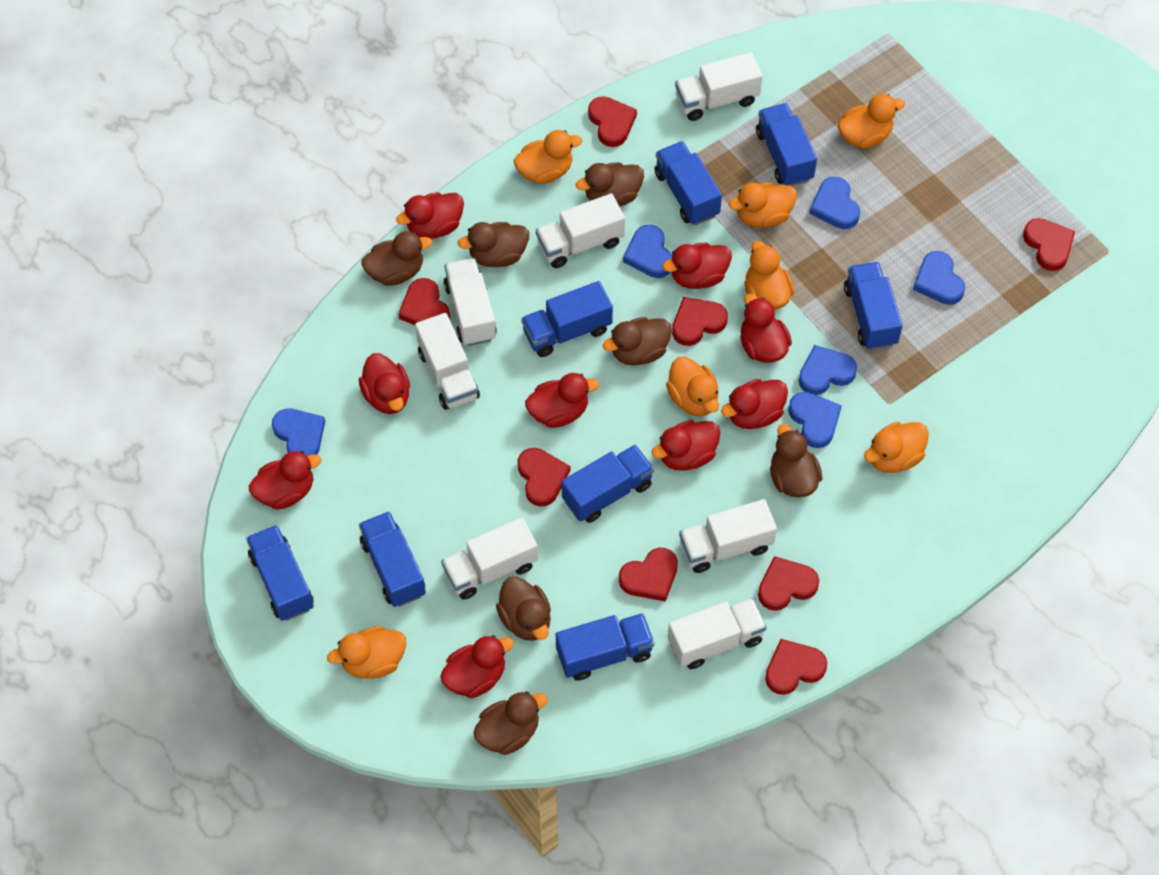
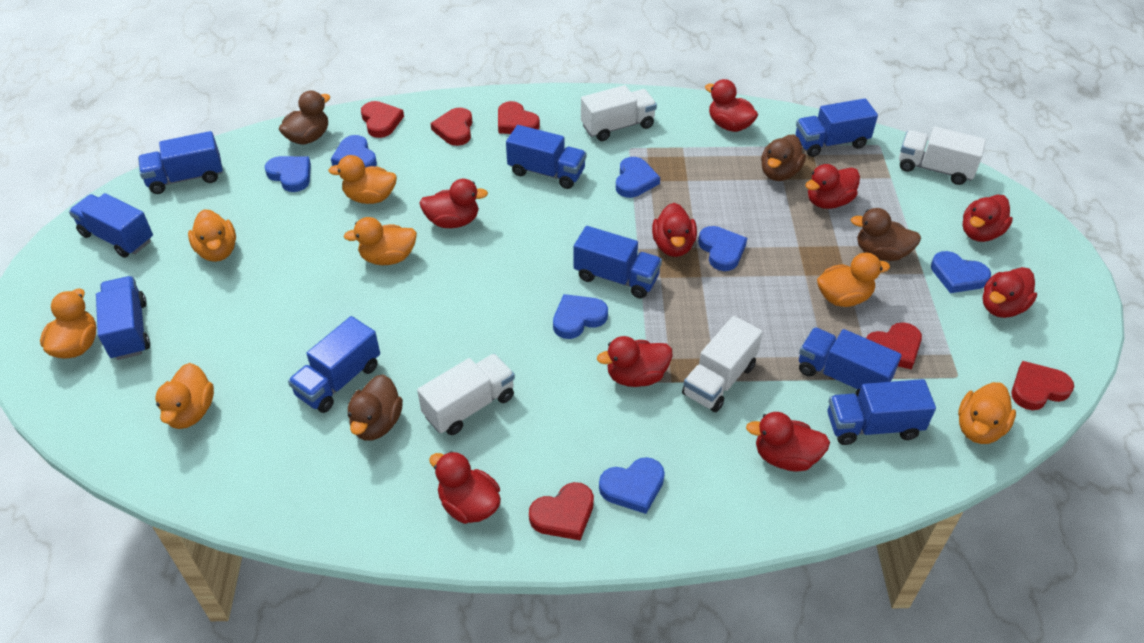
blue heart: 6 -> 7
blue truck: 8 -> 9
brown duck: 7 -> 4
red heart: 8 -> 6
white truck: 7 -> 4

